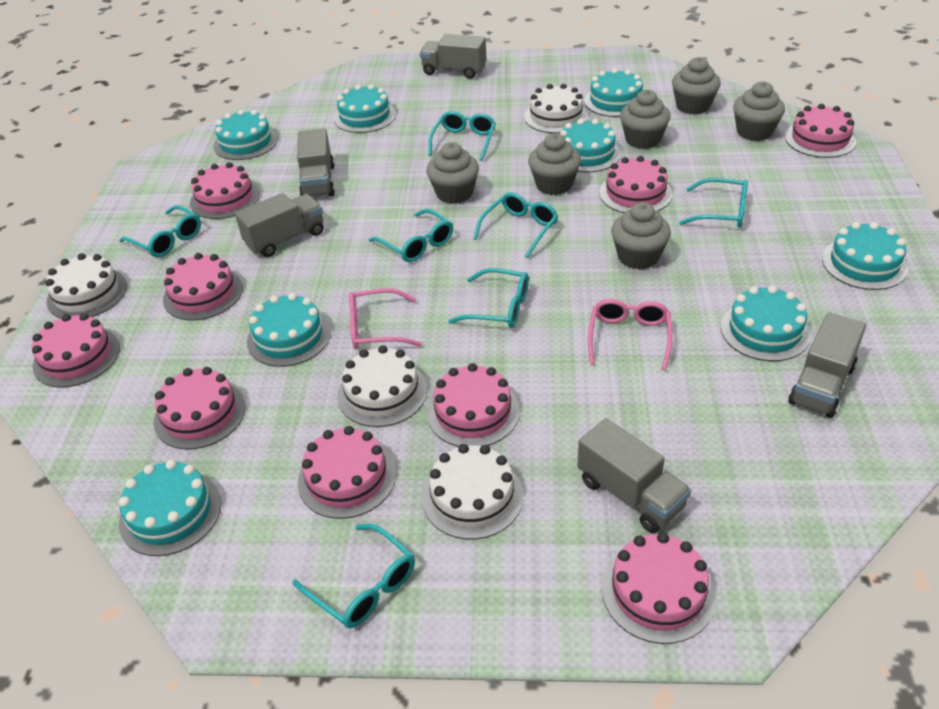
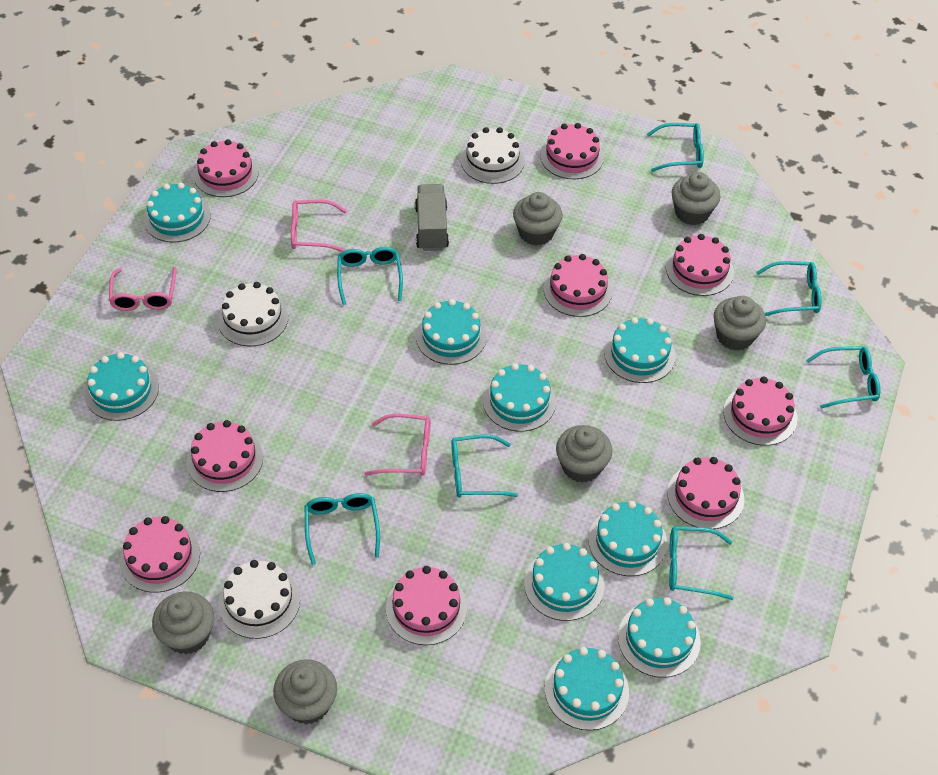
grey truck: 5 -> 1
pink glasses: 2 -> 3
turquoise cake: 8 -> 9
white cake: 4 -> 3

